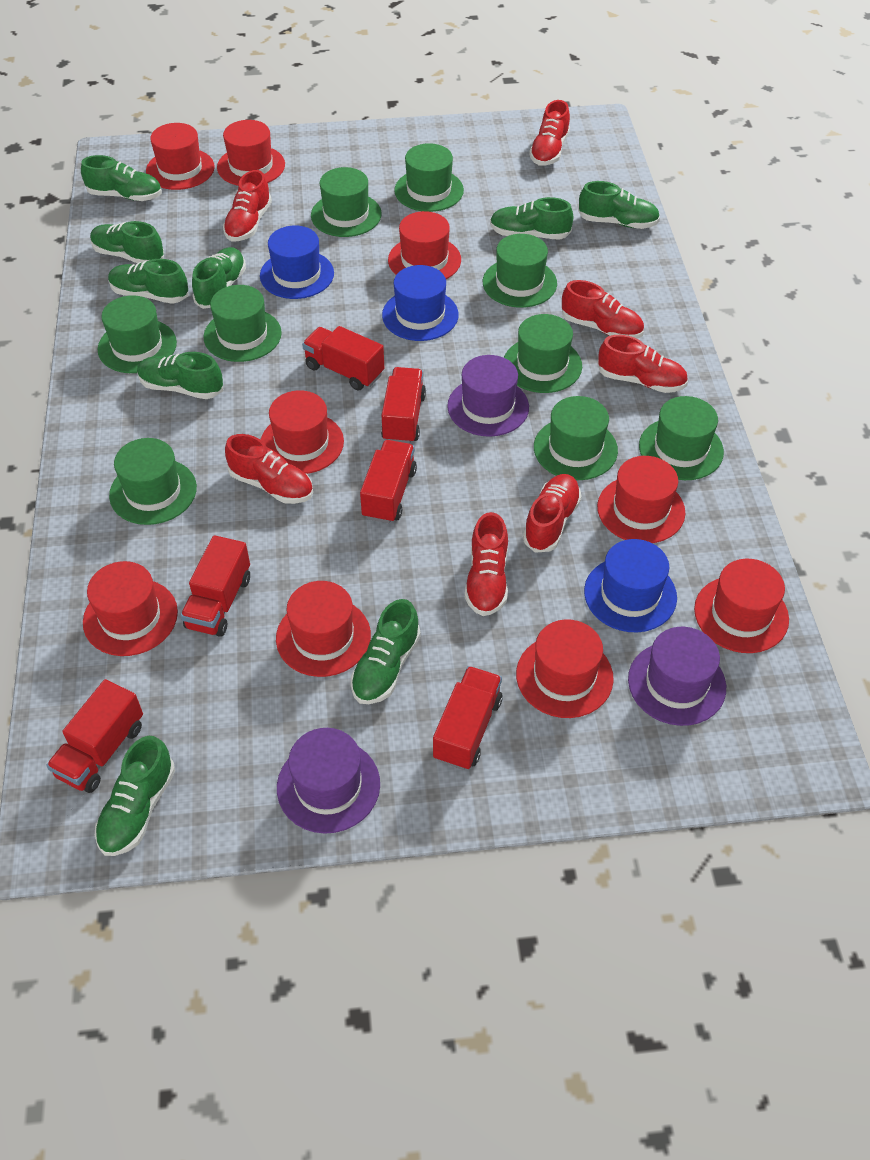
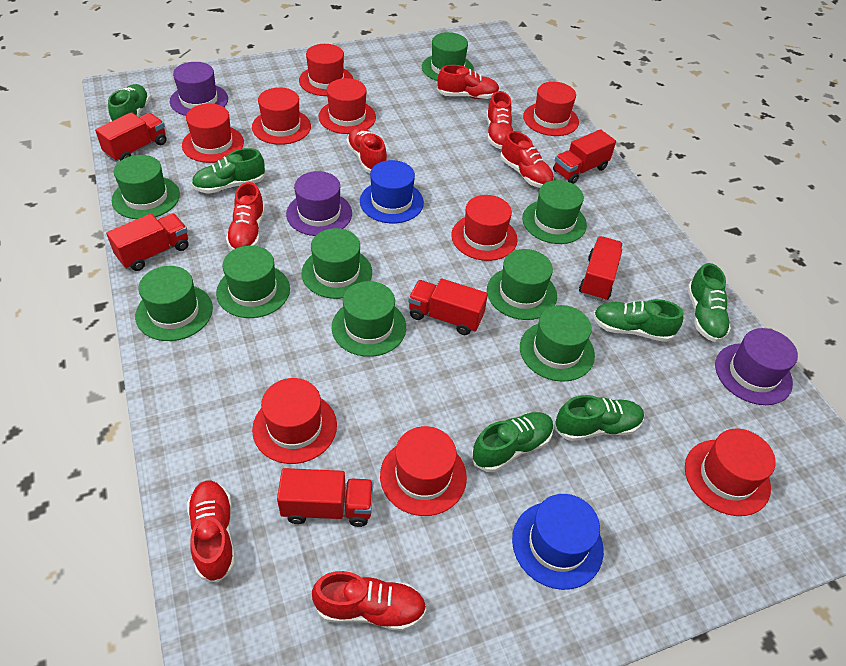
blue hat: 3 -> 2
green shoe: 9 -> 6

